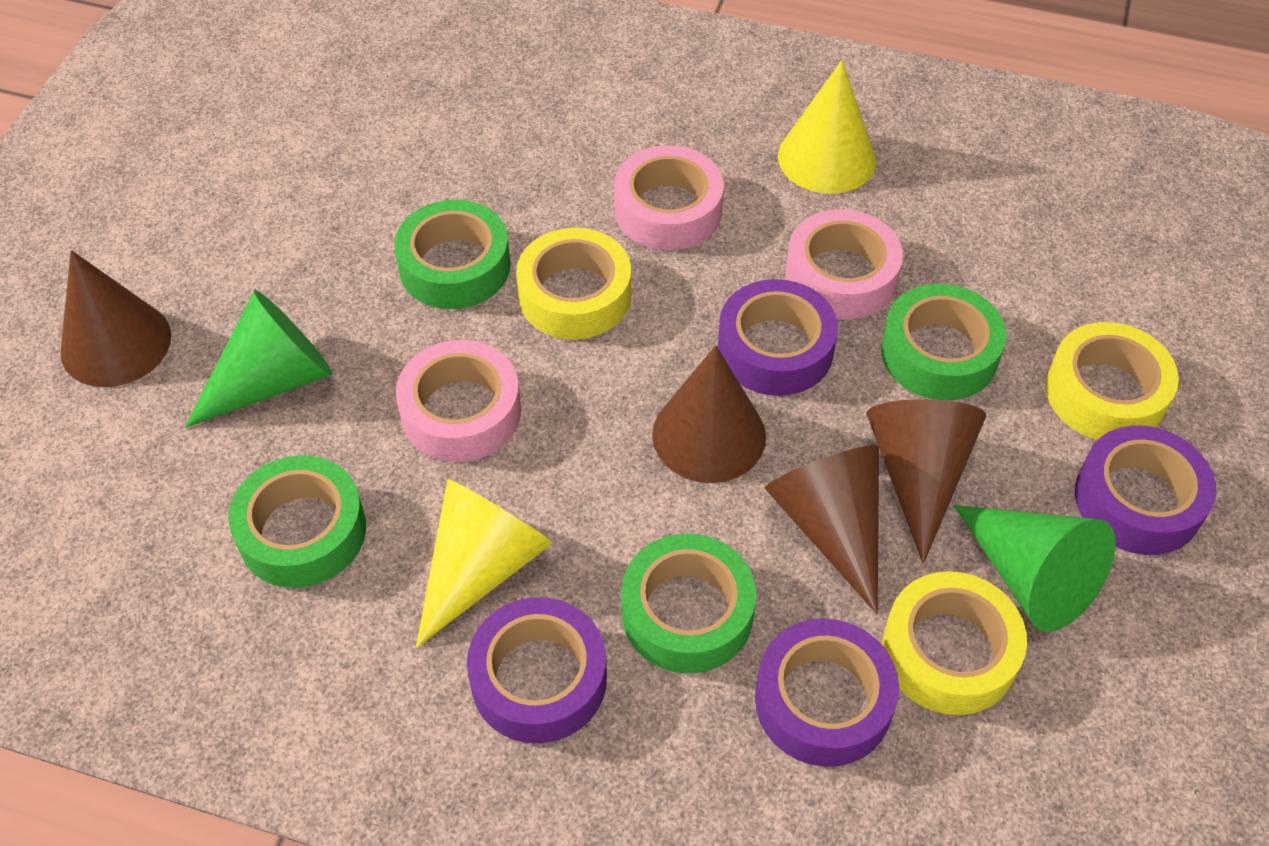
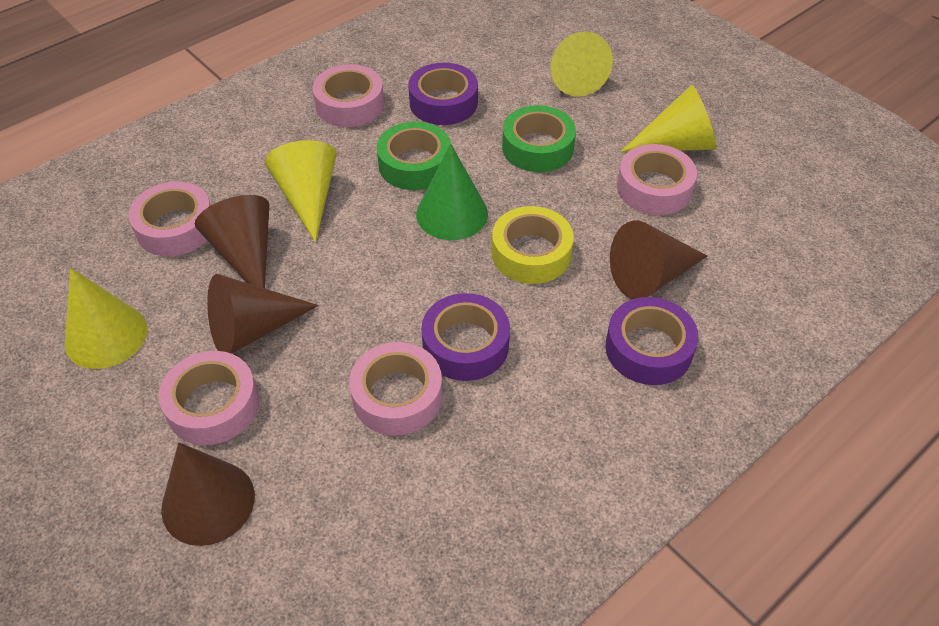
green cone: 2 -> 1
green tape: 4 -> 2
pink tape: 3 -> 5
purple tape: 4 -> 3
yellow cone: 2 -> 4
yellow tape: 3 -> 1

